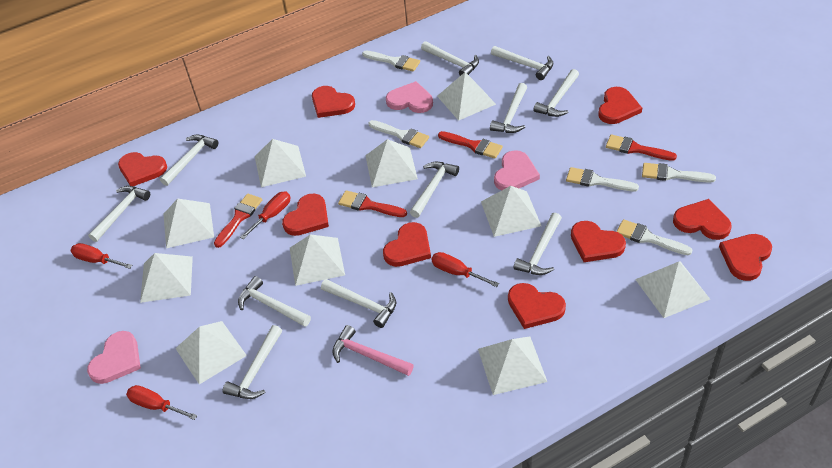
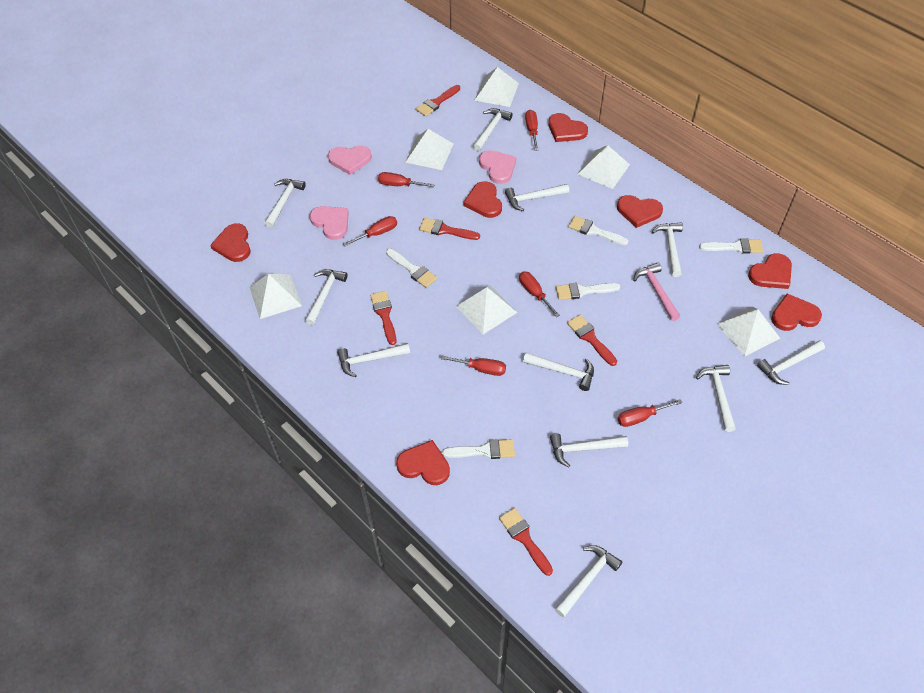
red brush: 4 -> 5
red heart: 9 -> 7
red screwdriver: 4 -> 6
white pyramid: 10 -> 6

